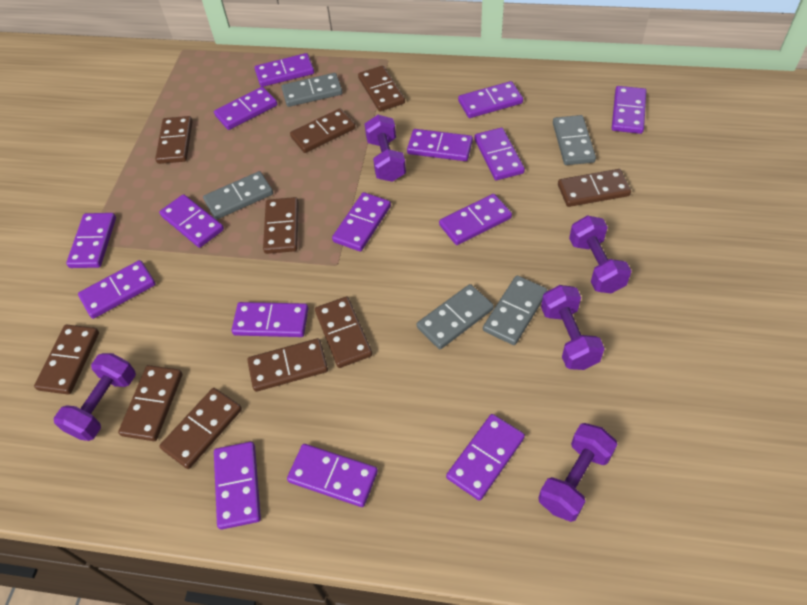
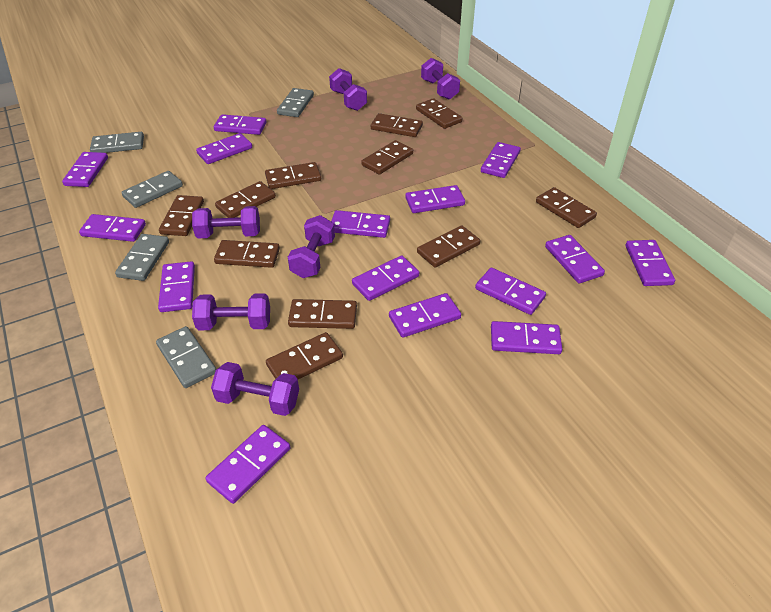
brown domino: 10 -> 11
purple dumbbell: 5 -> 6

